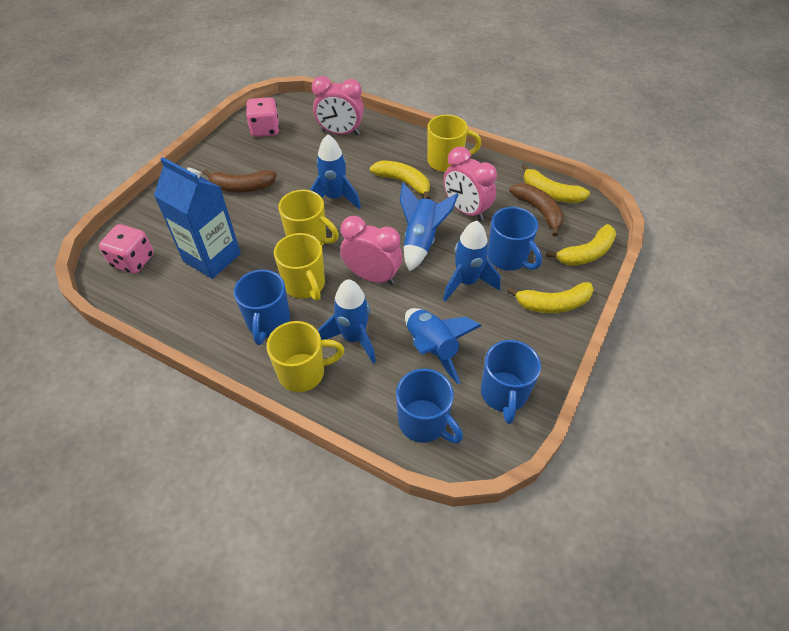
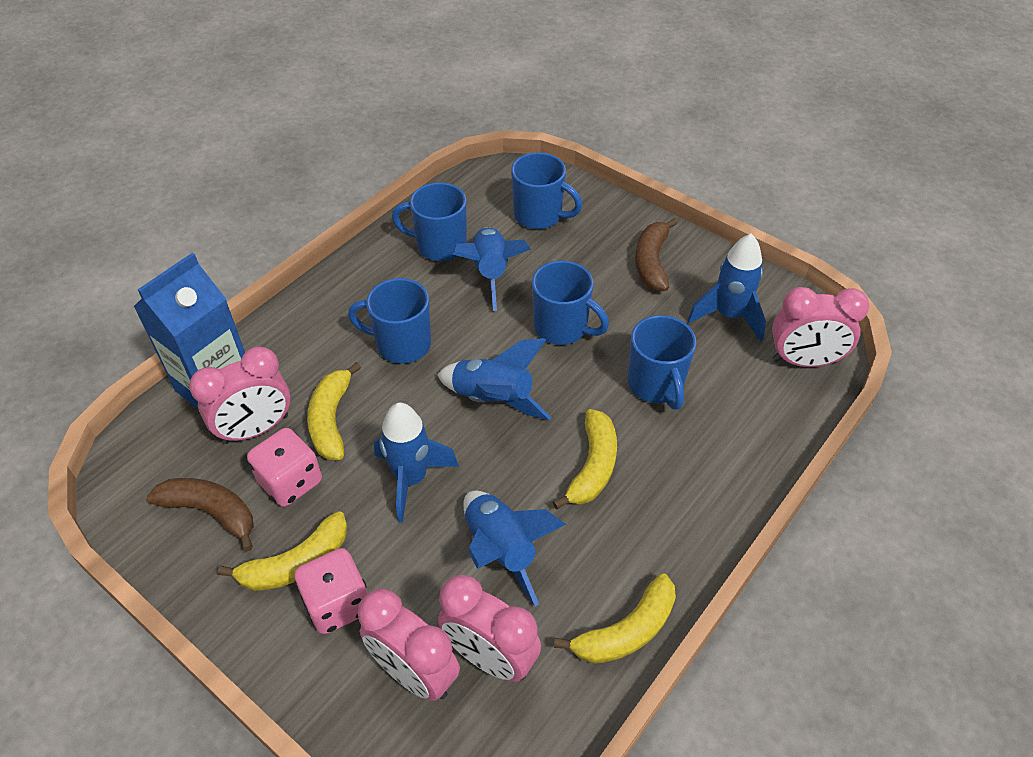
blue mug: 4 -> 5
pink clock: 3 -> 4
yellow mug: 4 -> 0

